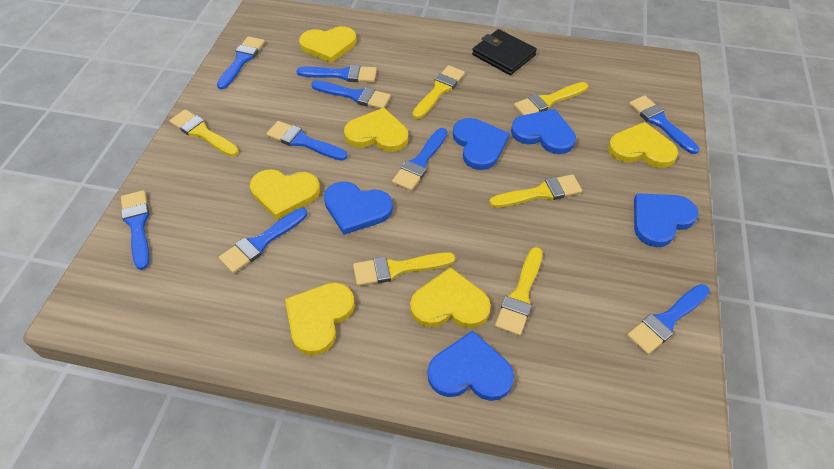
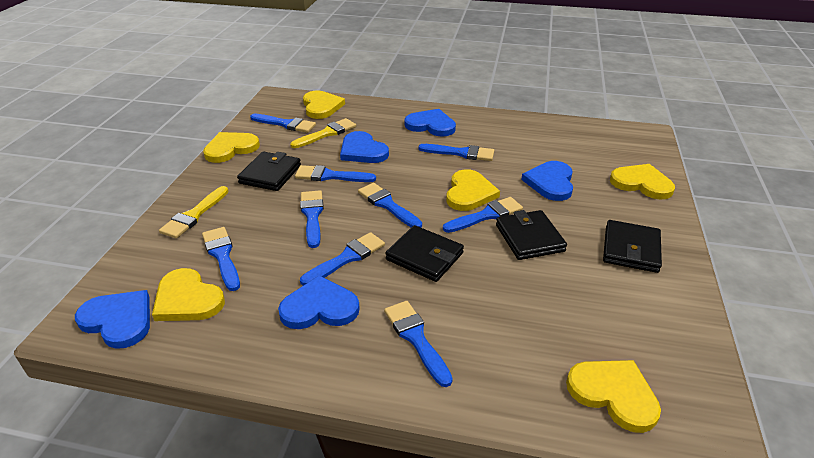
black wallet: 1 -> 4
yellow brush: 6 -> 2

